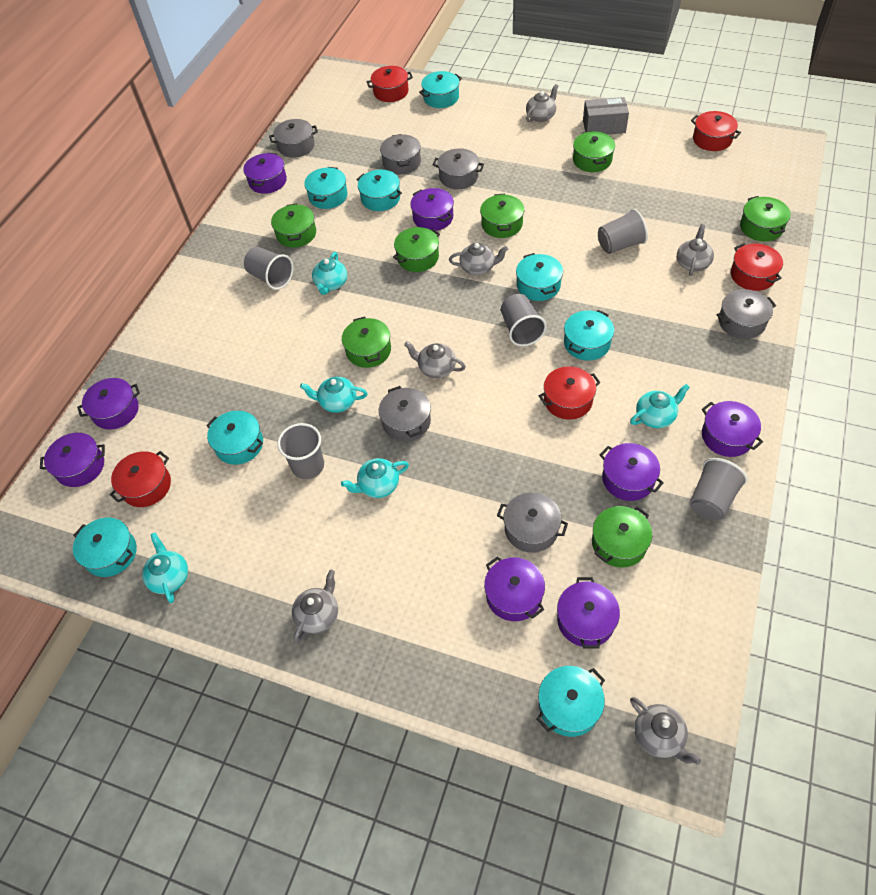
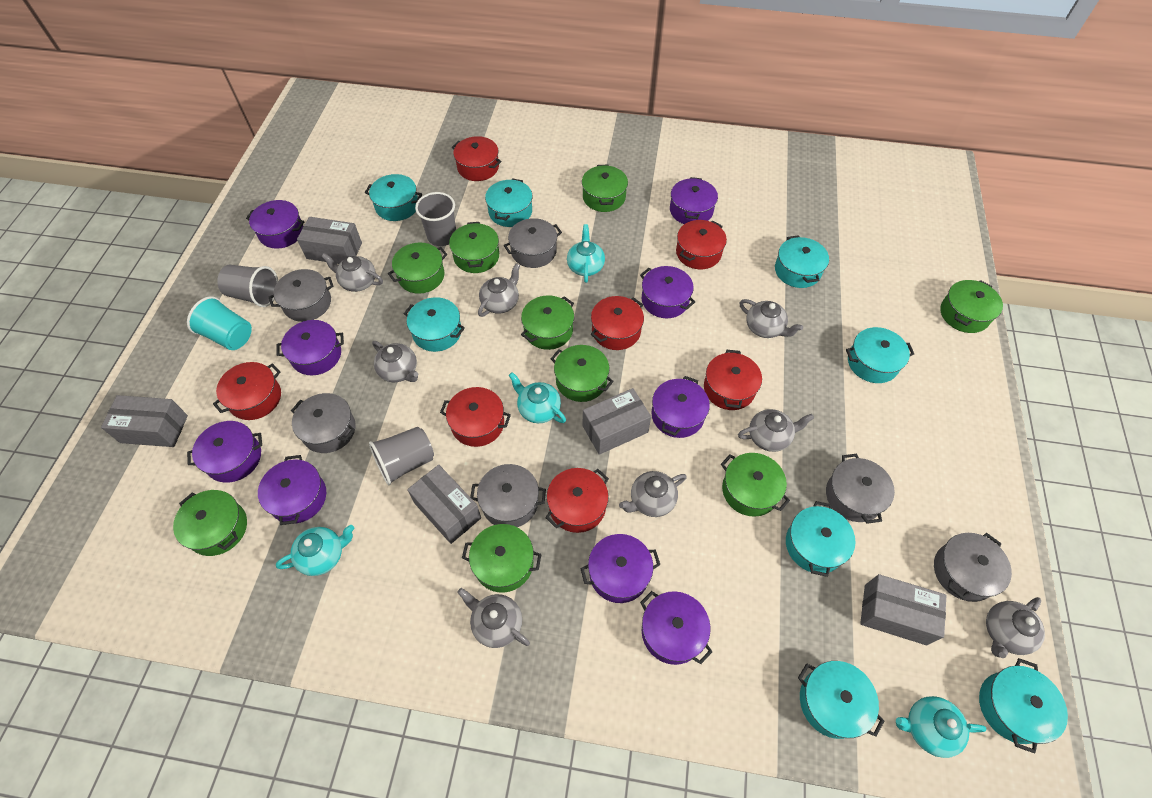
green pot: 7 -> 9
grey box: 1 -> 5
grey cup: 5 -> 3
grey teapot: 6 -> 8
purple pot: 8 -> 9
red pot: 5 -> 7
turquoise cup: 0 -> 1
turquoise teapot: 5 -> 4

